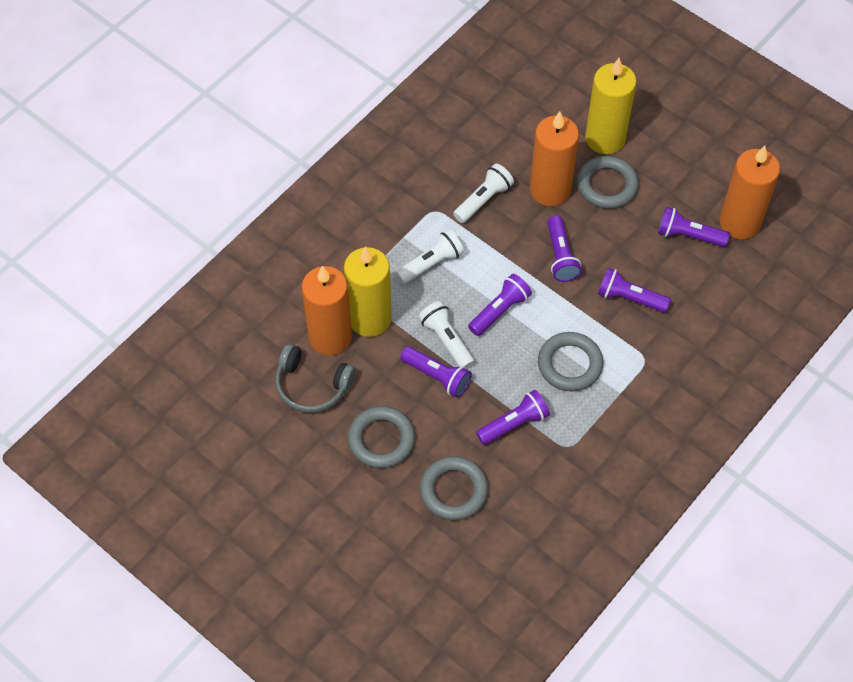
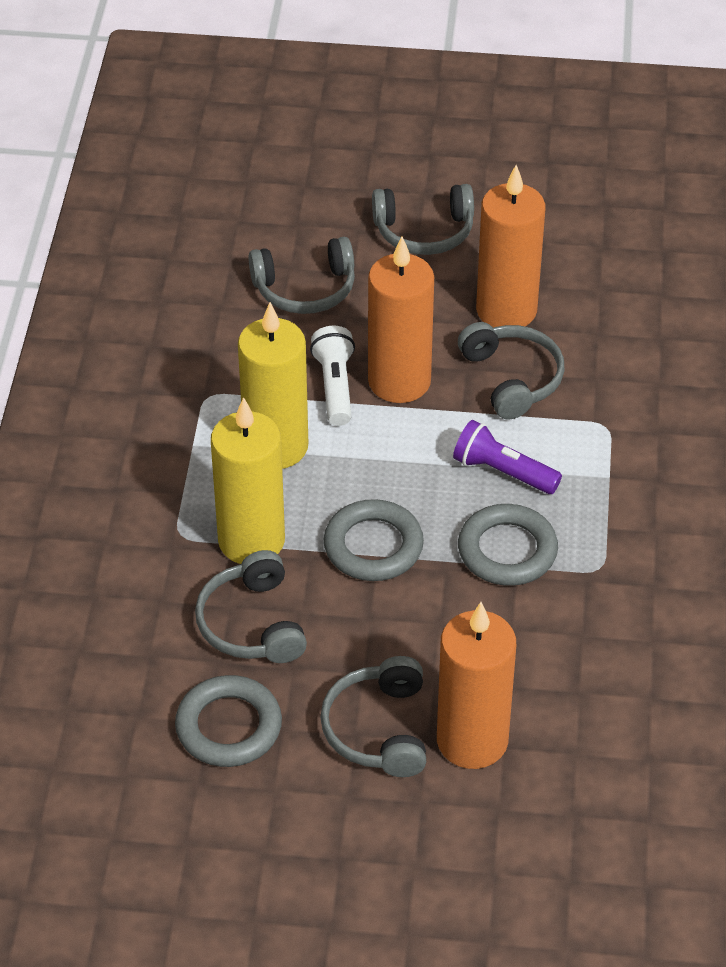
grey headphones: 1 -> 5
grey ring: 4 -> 3
purple flashlight: 6 -> 1
white flashlight: 3 -> 1

